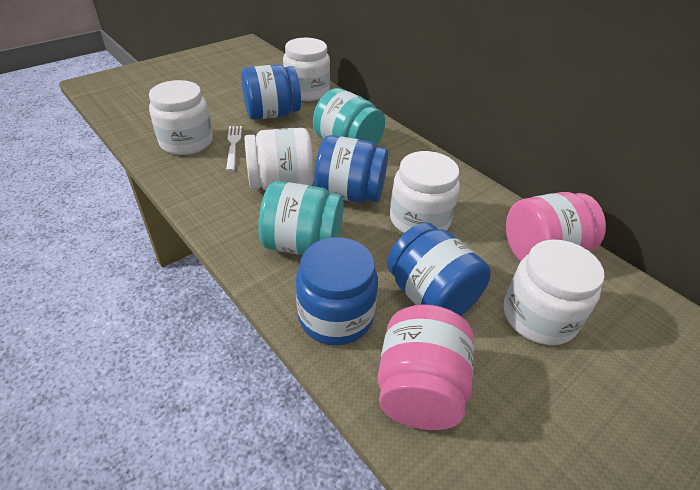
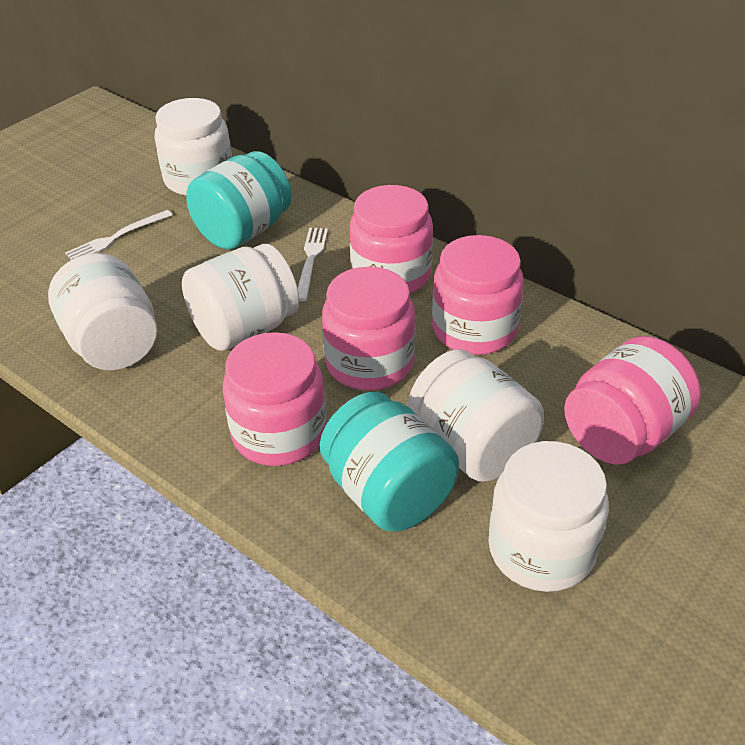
blue jar: 4 -> 0
pink jar: 2 -> 5
white fork: 1 -> 2

